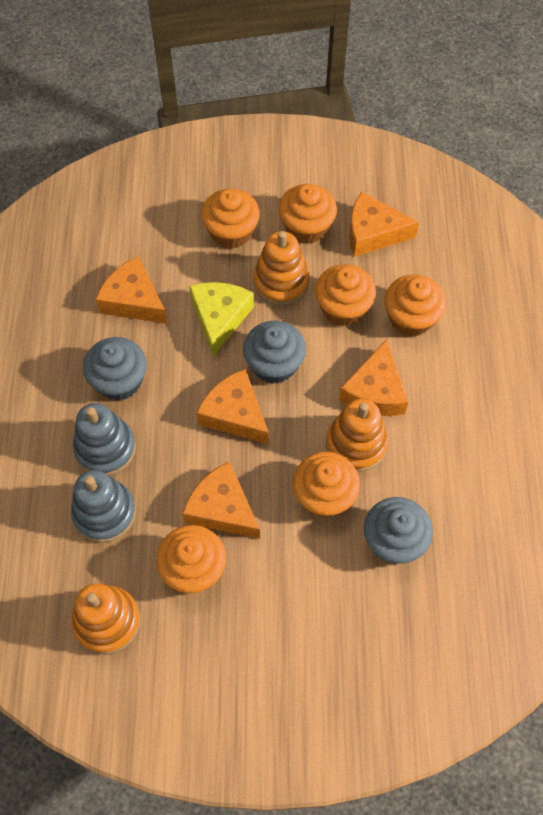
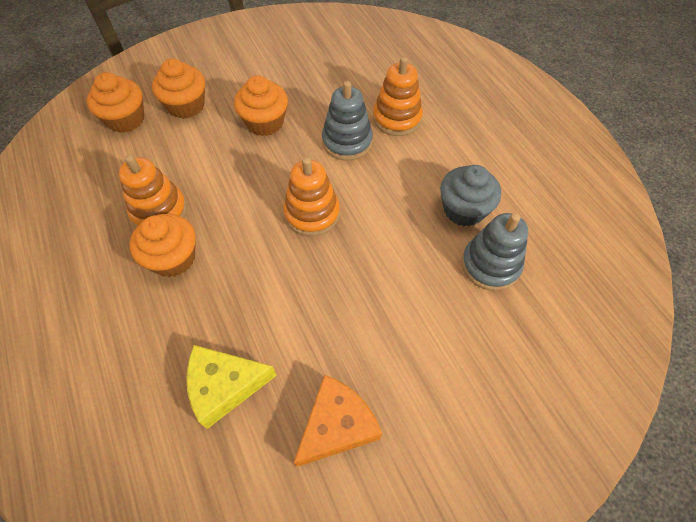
grey cupcake: 3 -> 1
orange cheese: 5 -> 1
orange cupcake: 6 -> 4

